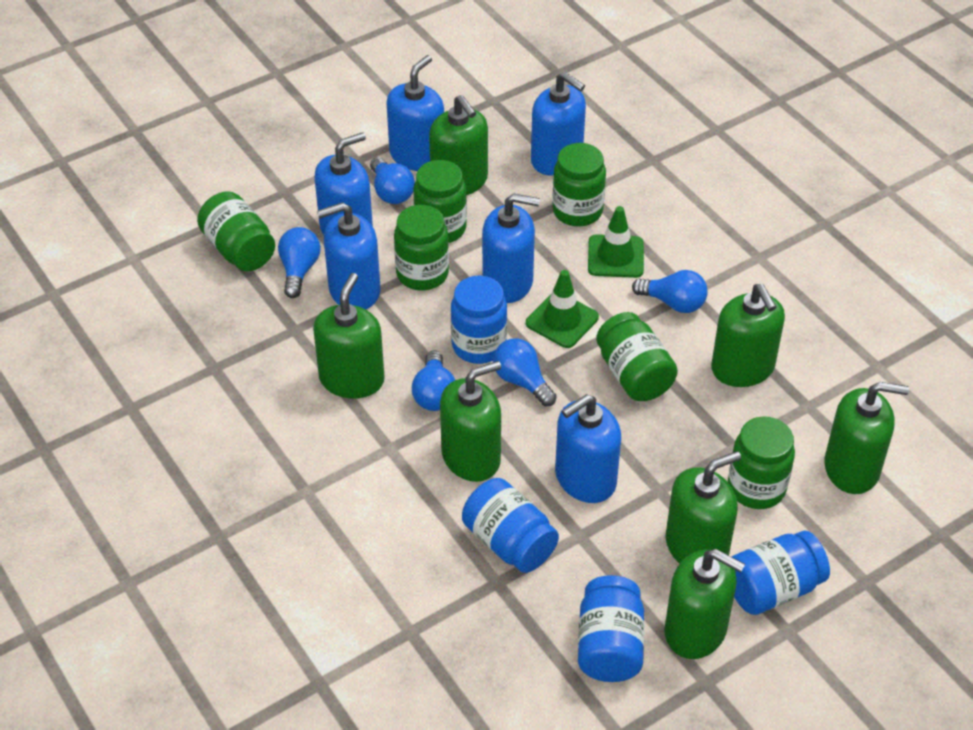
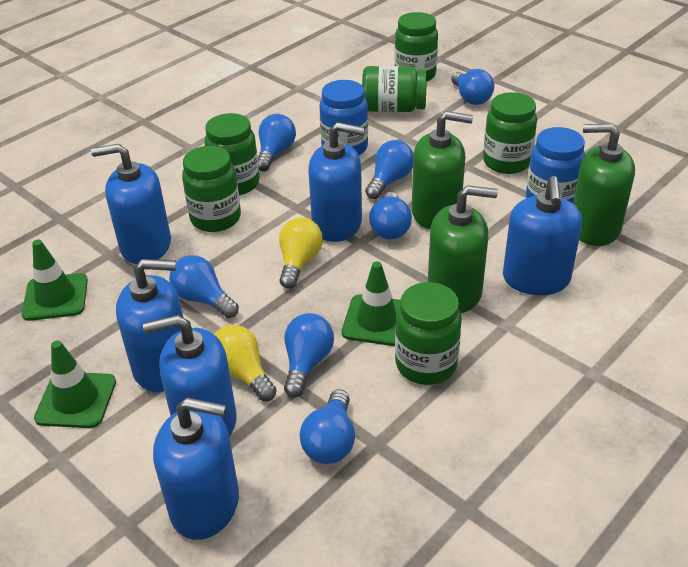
blue jar: 4 -> 2
blue light bulb: 5 -> 7
green soap dispenser: 7 -> 3
green traffic cone: 2 -> 3
yellow light bulb: 0 -> 2

